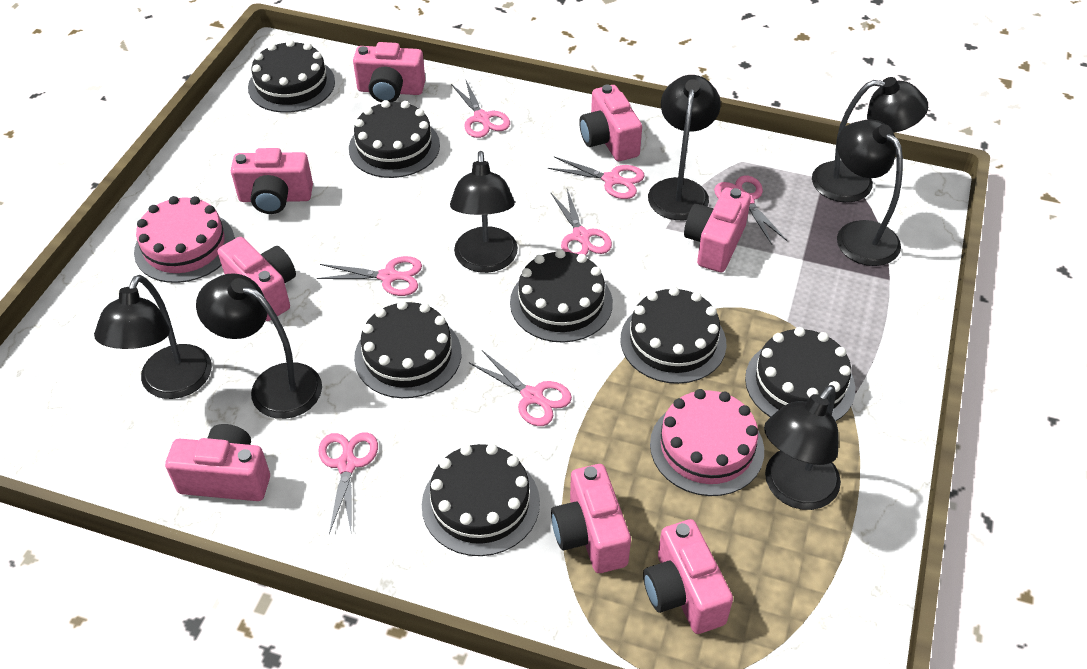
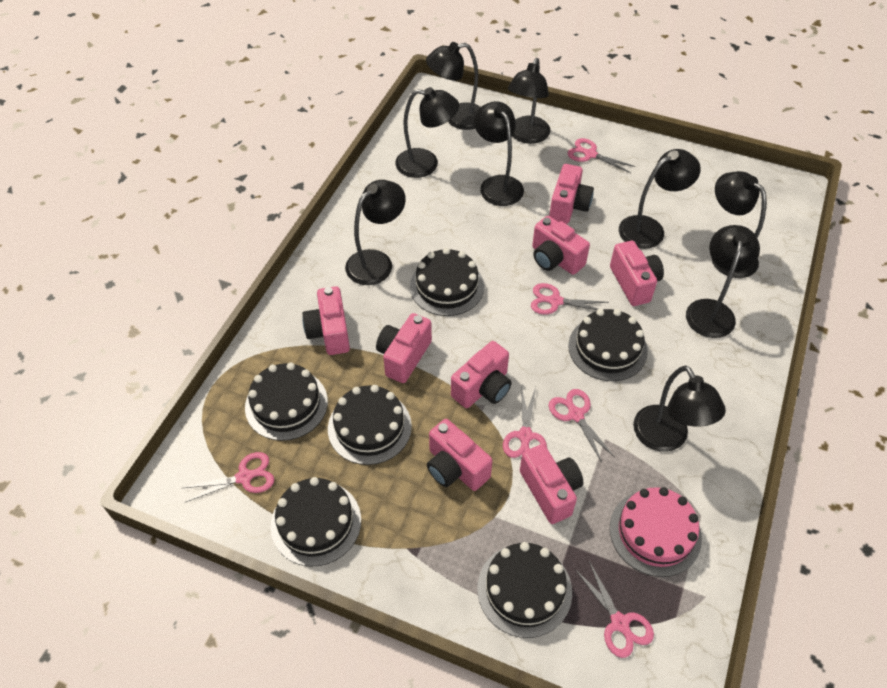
black cake: 7 -> 6
black lamp: 7 -> 9
pink cake: 2 -> 1
pink scissors: 7 -> 6

